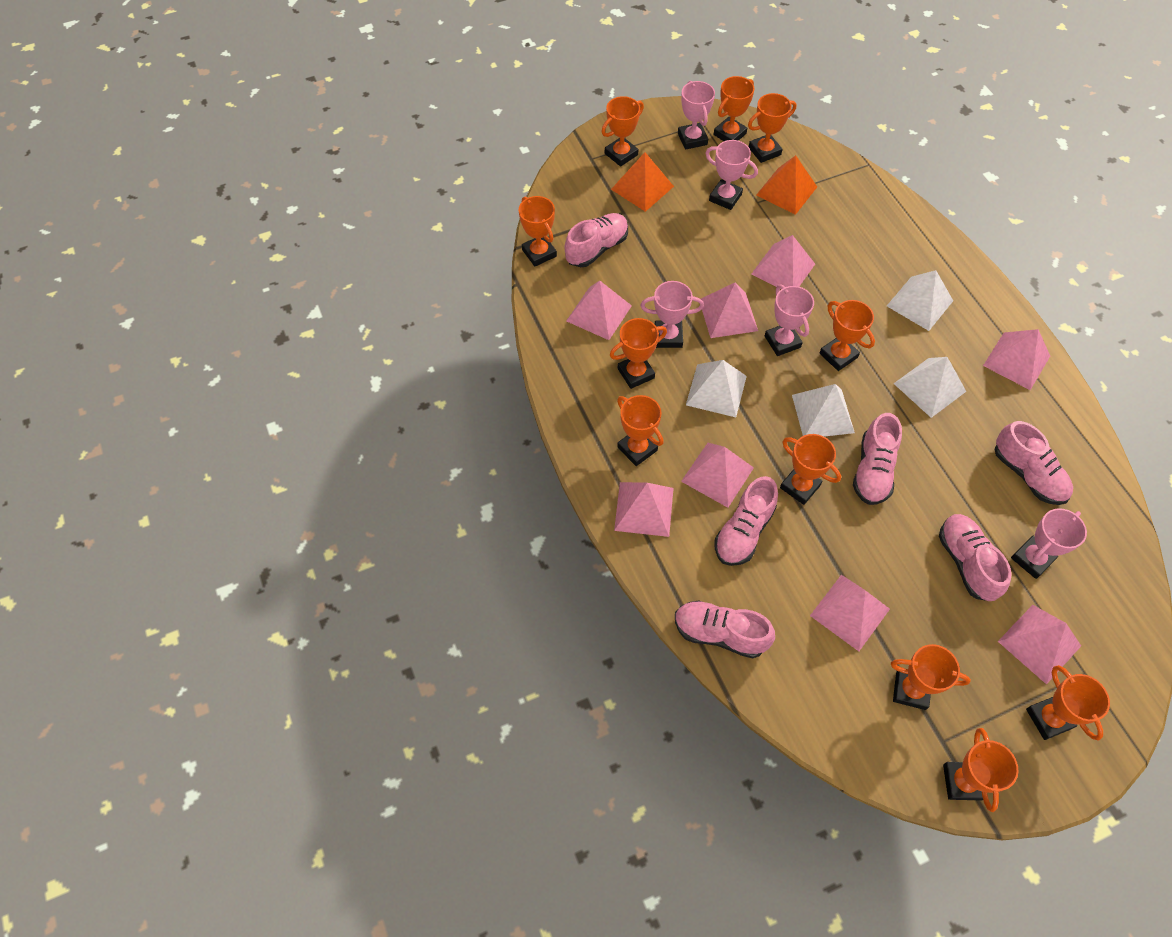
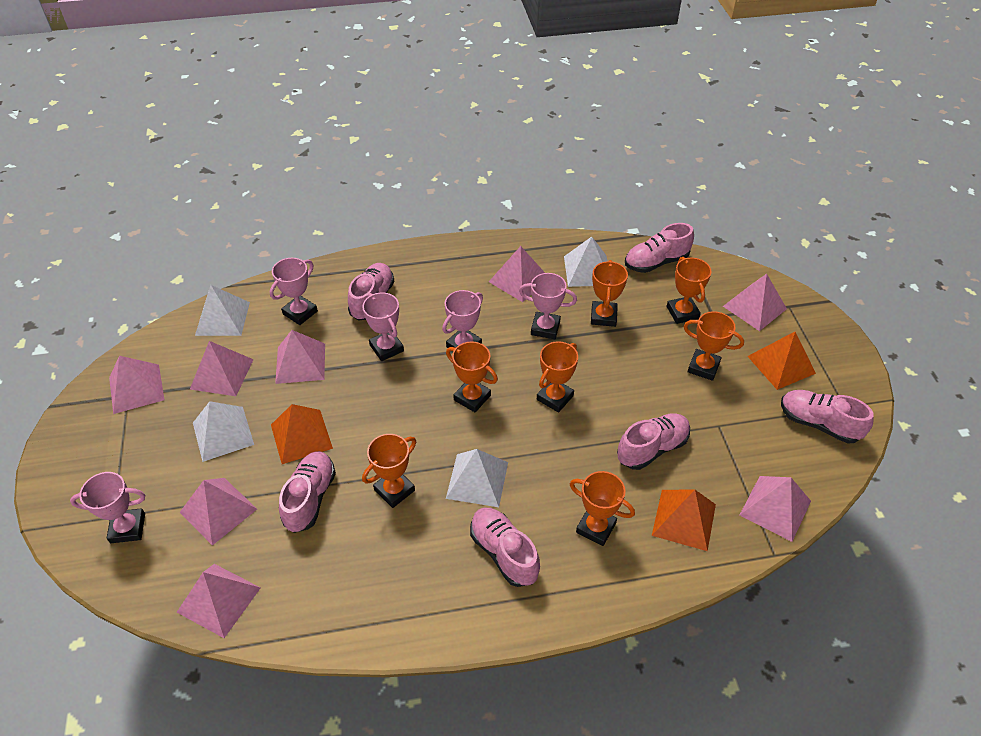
orange pyramid: 2 -> 3
orange trophy: 11 -> 7

